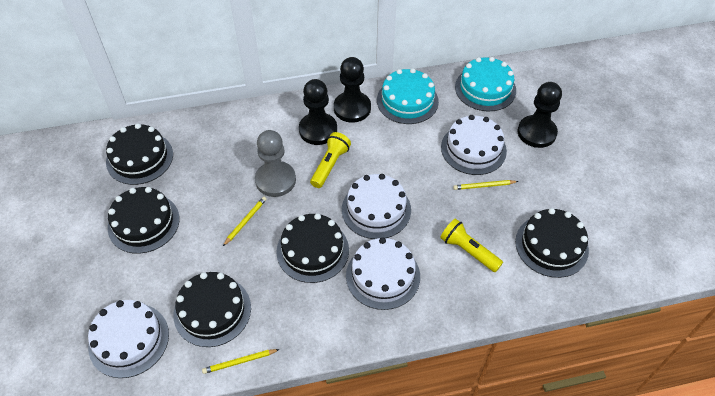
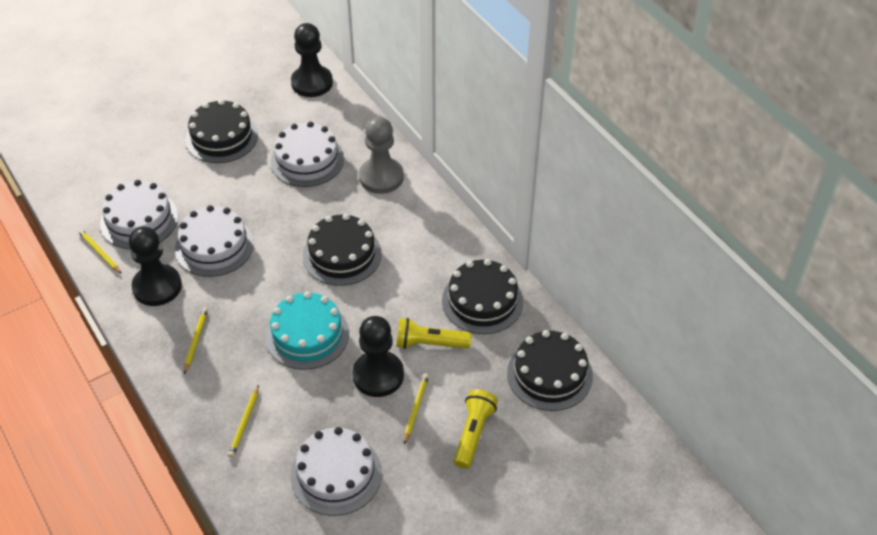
black cake: 5 -> 4
turquoise cake: 2 -> 1
yellow pencil: 3 -> 4

